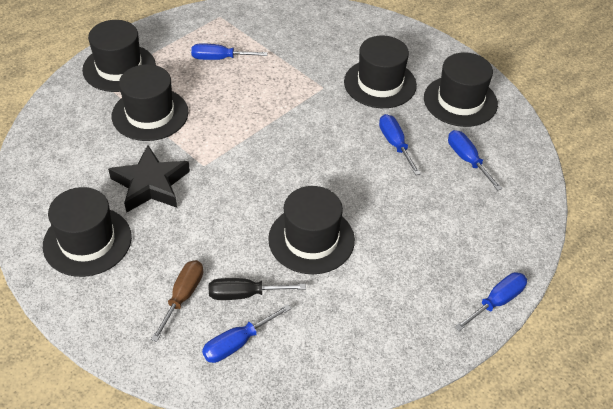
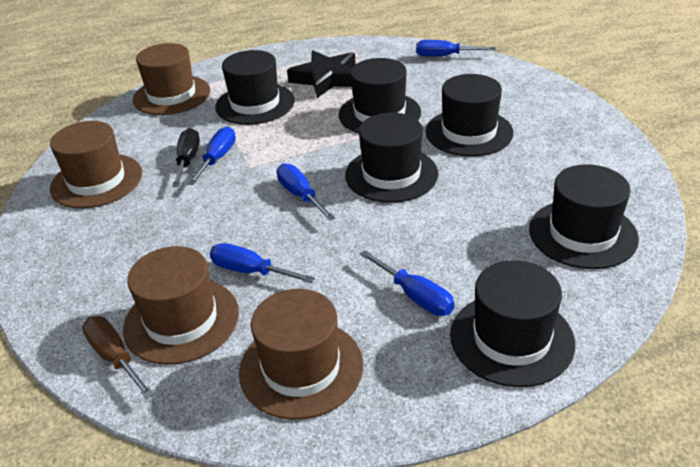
brown hat: 0 -> 4

